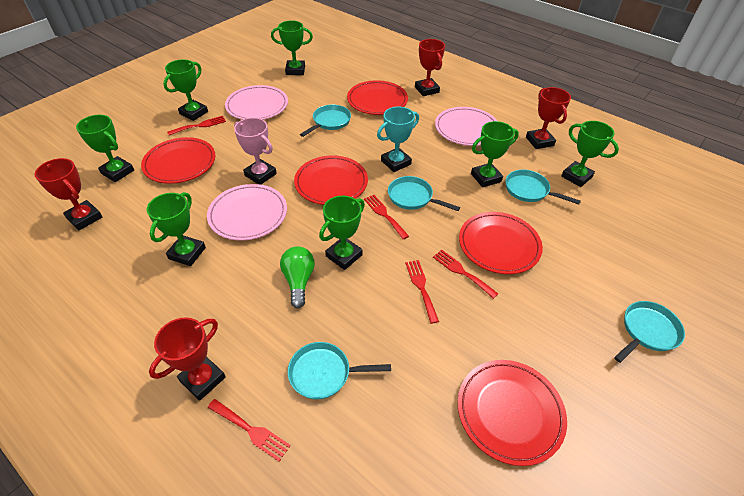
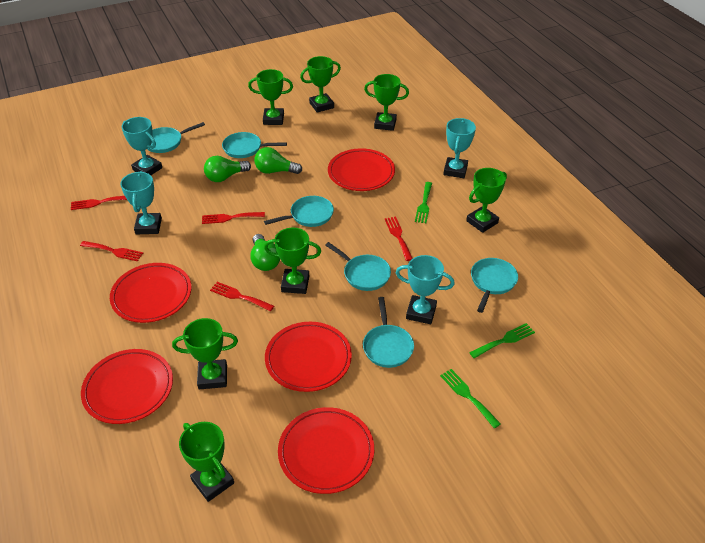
green fork: 0 -> 3
green light bulb: 1 -> 3
pink plate: 3 -> 0
pink trophy: 1 -> 0
red trophy: 4 -> 0
turquoise pan: 5 -> 6
turquoise trophy: 1 -> 4

